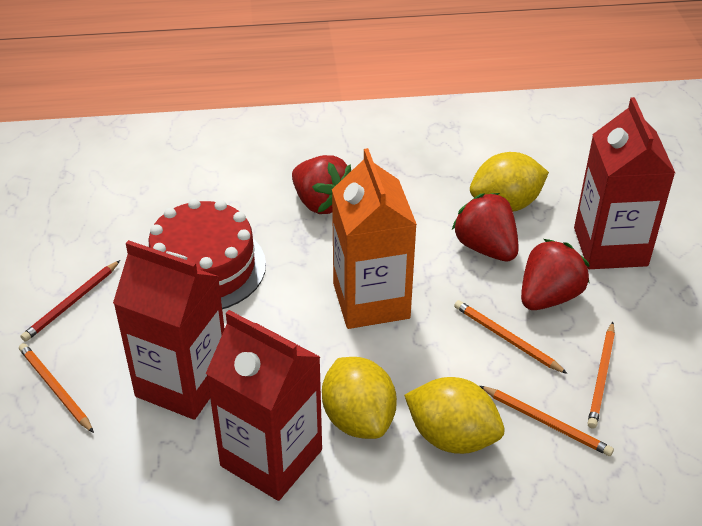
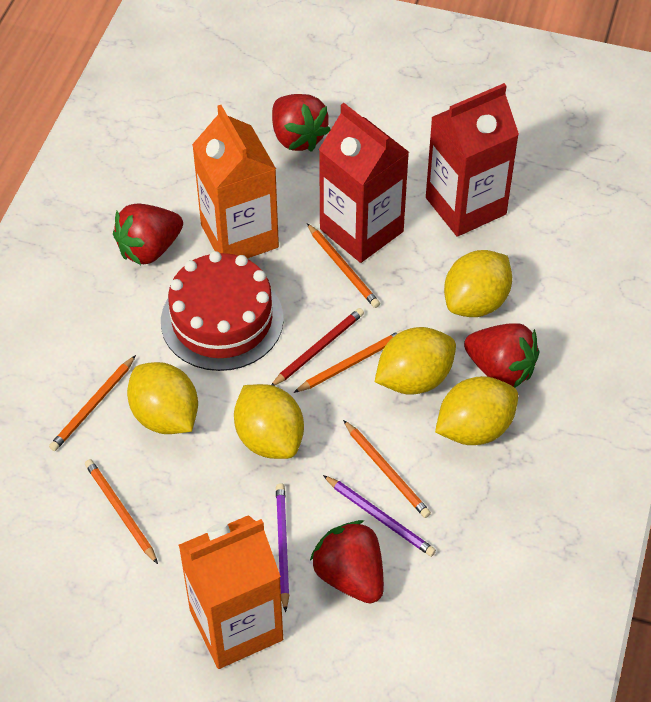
orange carton: 1 -> 2
orange pencil: 4 -> 5
purple pencil: 0 -> 2
red carton: 3 -> 2
red strawberry: 3 -> 4
yellow lemon: 3 -> 5

